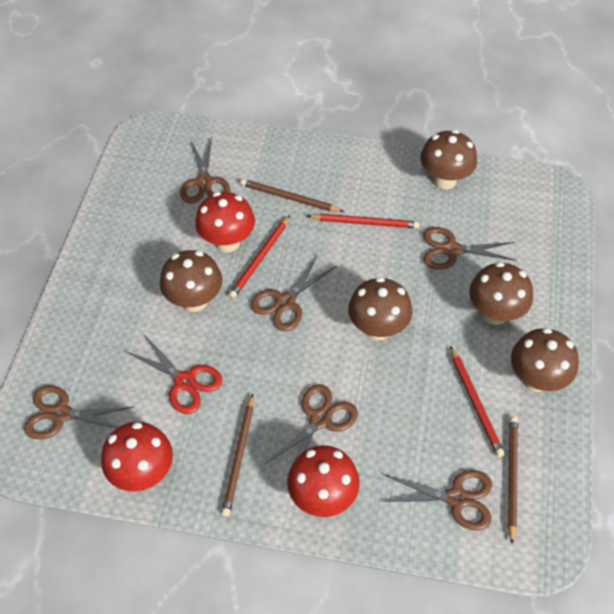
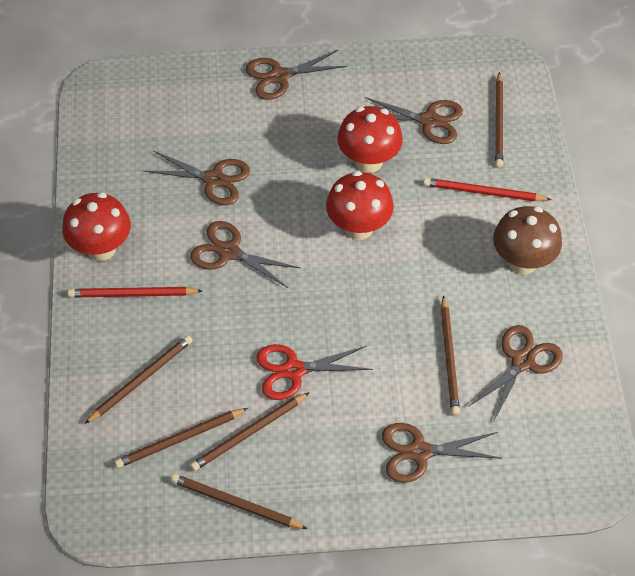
brown mushroom: 5 -> 1
brown pencil: 3 -> 6
red pencil: 3 -> 2

